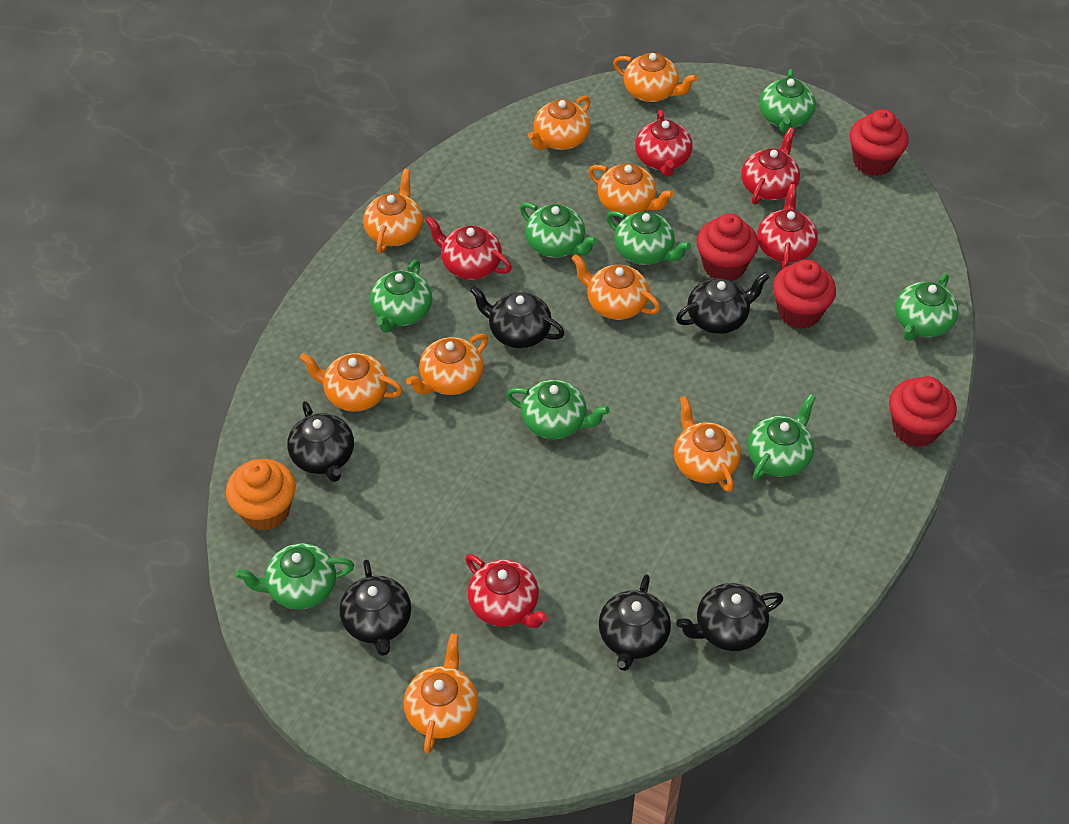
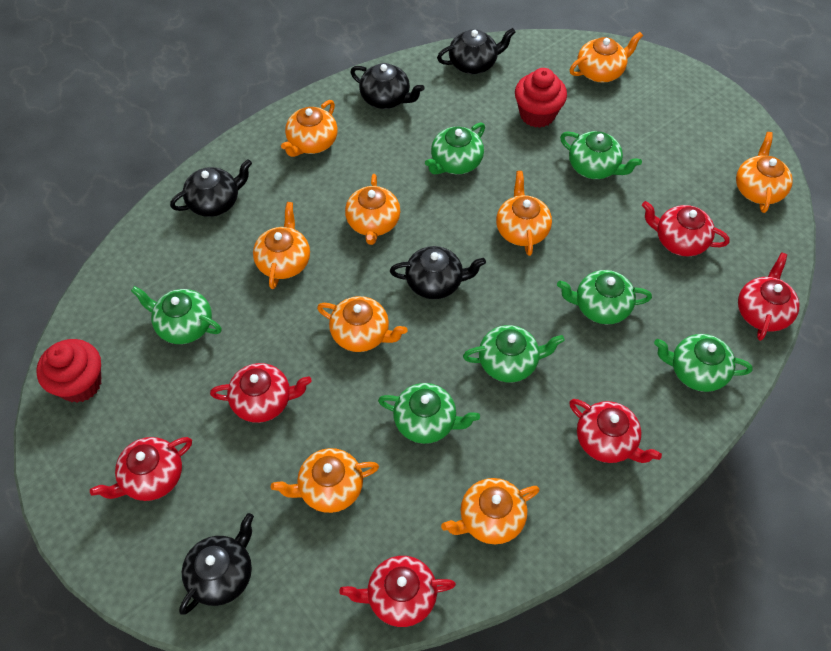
black teapot: 6 -> 5
green teapot: 8 -> 7
orange cupcake: 1 -> 0
red cupcake: 4 -> 2
red teapot: 5 -> 6

